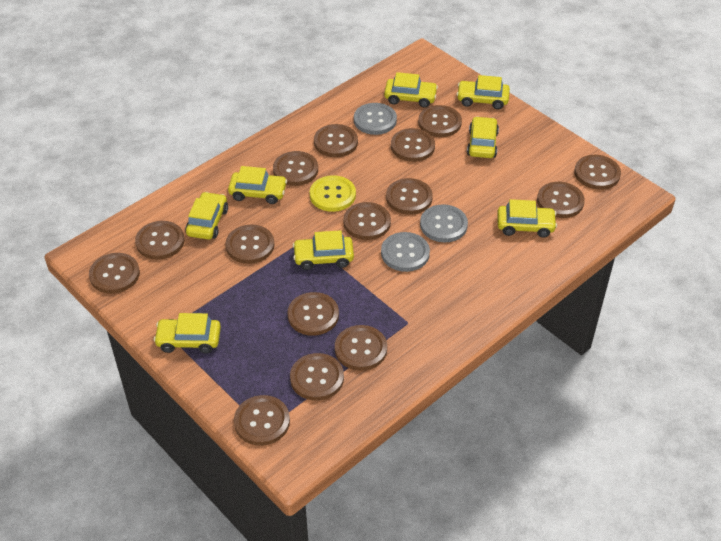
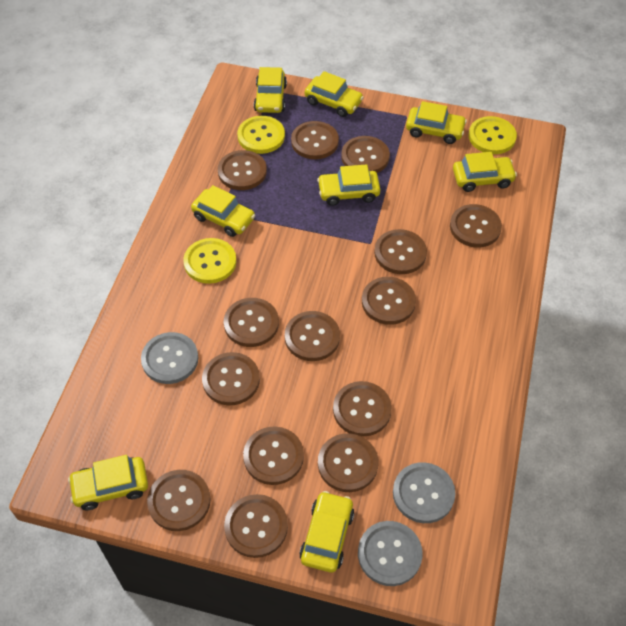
brown button: 15 -> 14
yellow button: 1 -> 3

